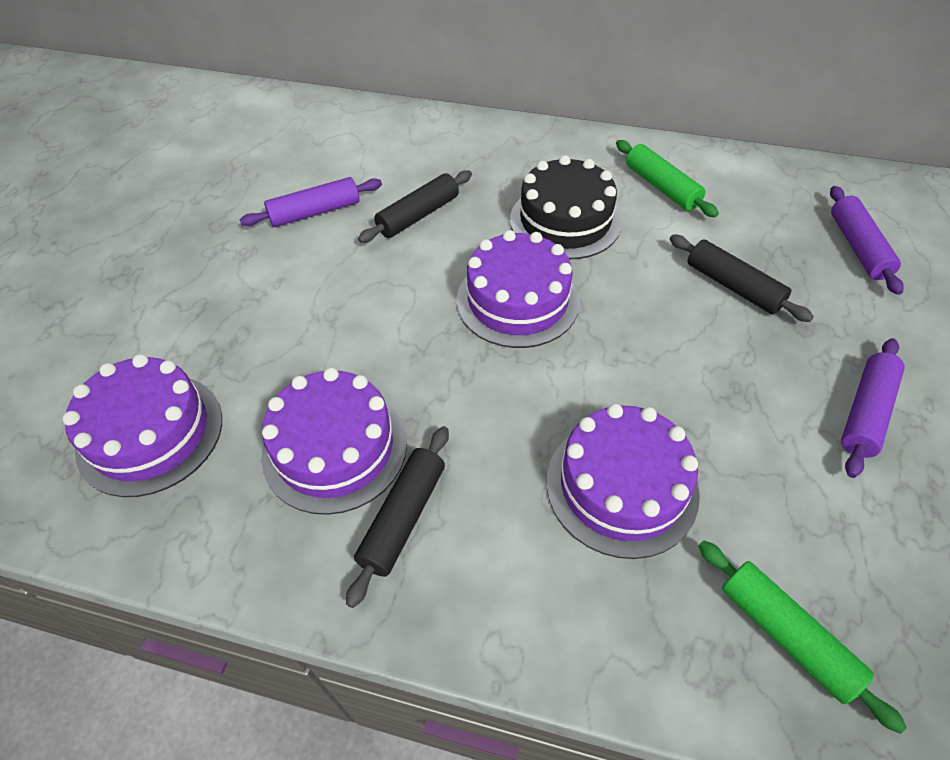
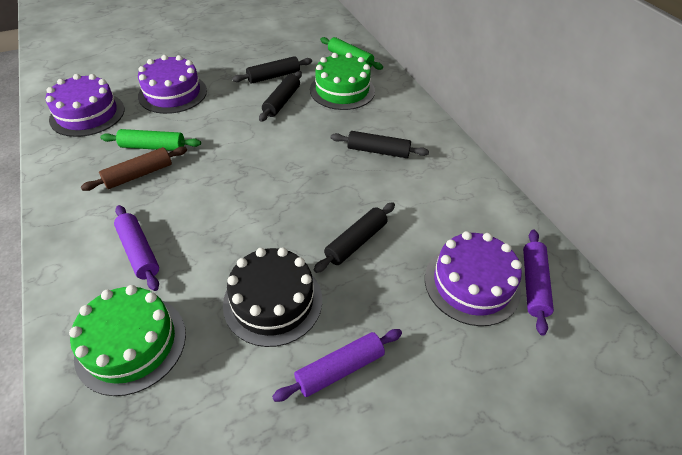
black rolling pin: 3 -> 4
brown rolling pin: 0 -> 1
green cake: 0 -> 2
purple cake: 4 -> 3

